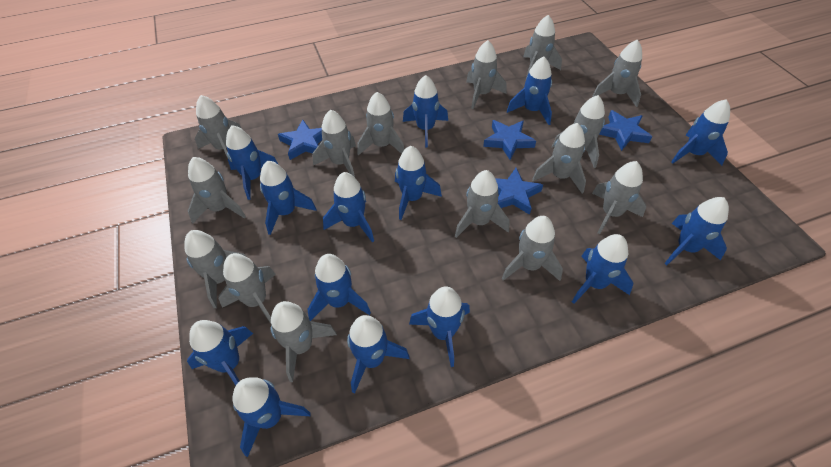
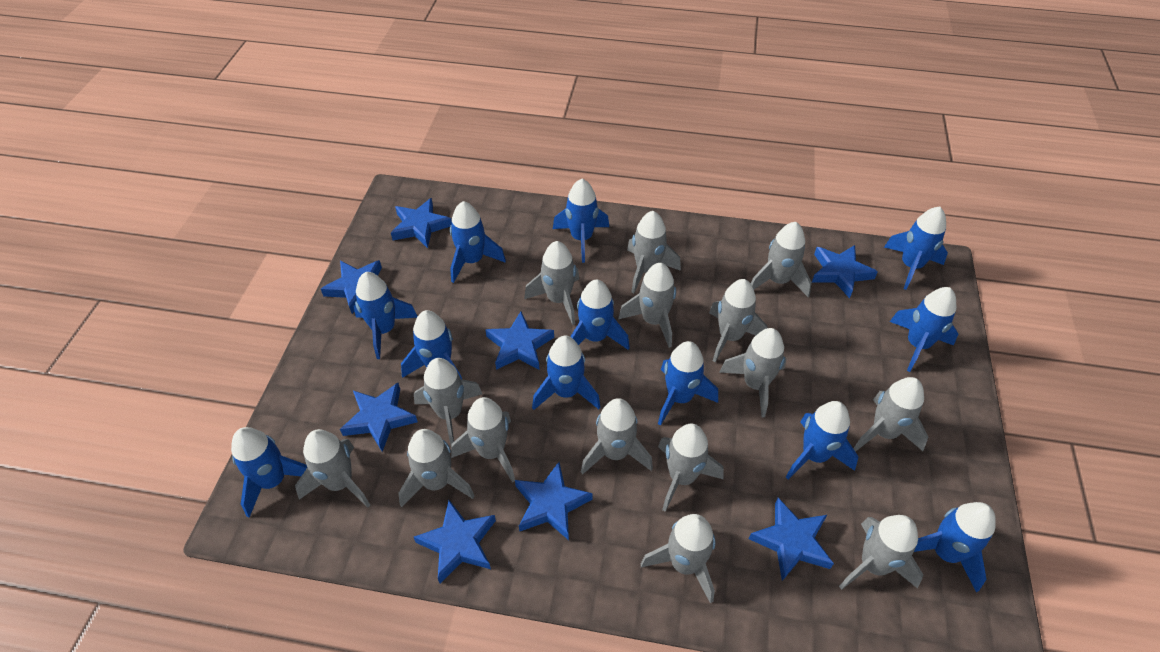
blue rocket: 14 -> 12
blue star: 4 -> 8

